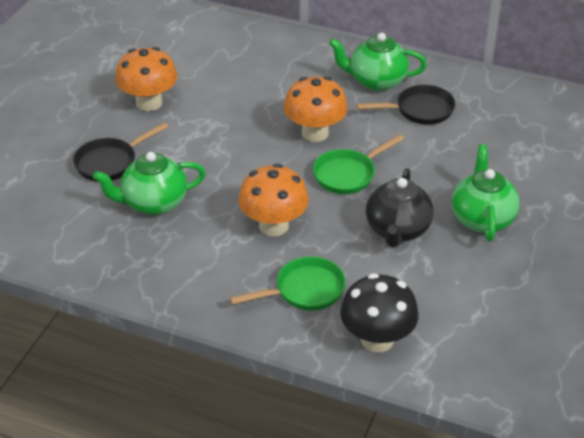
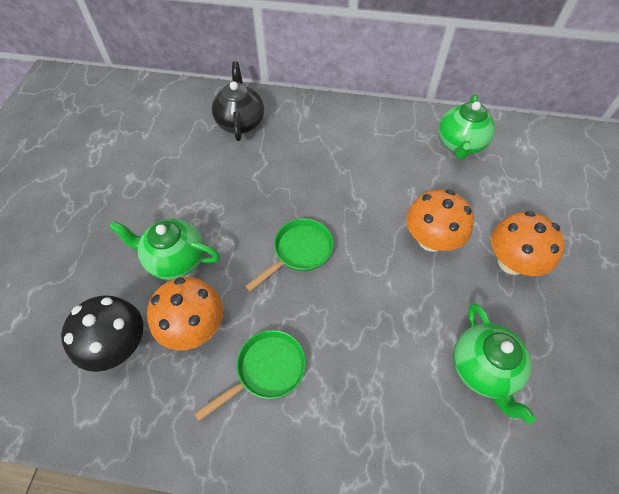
black pan: 2 -> 0

